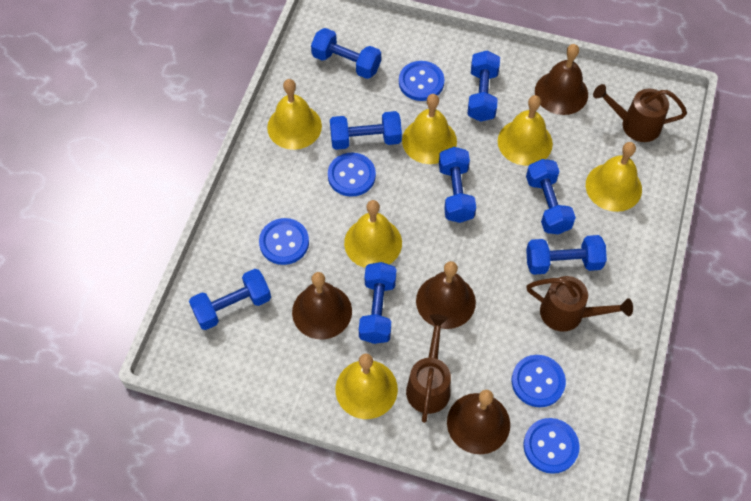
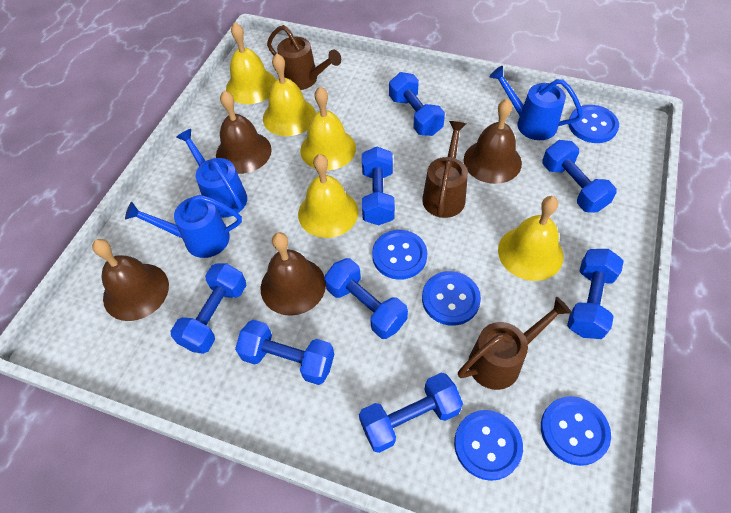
blue watering can: 0 -> 3
yellow bell: 6 -> 5

